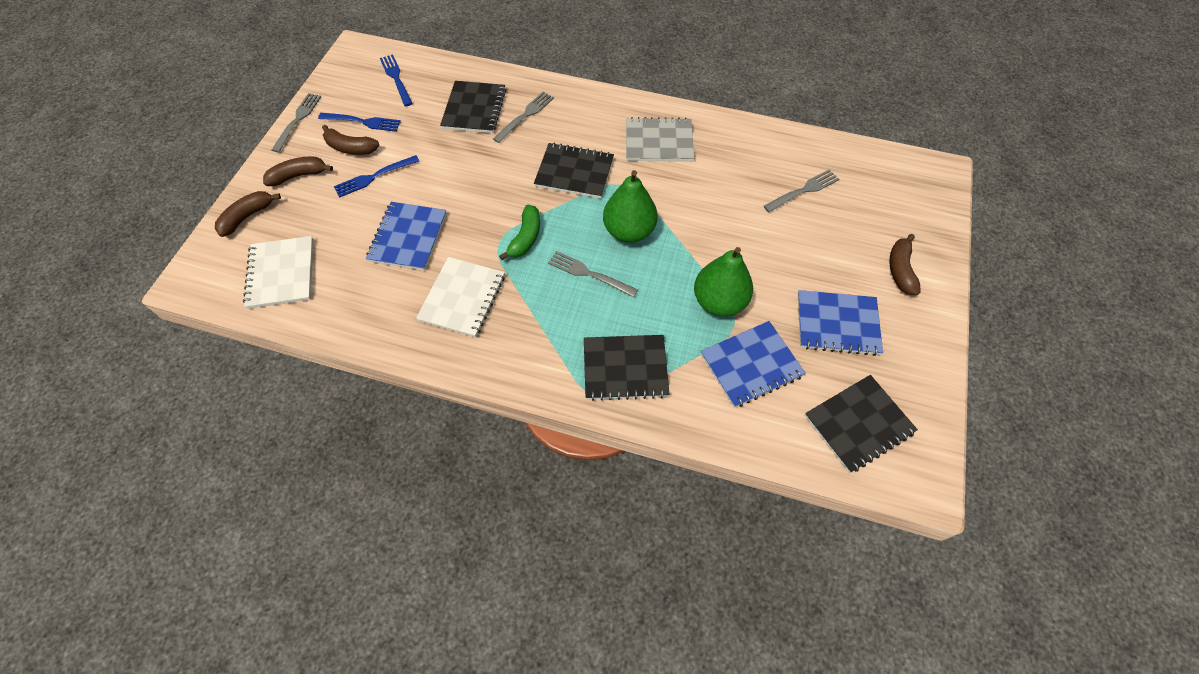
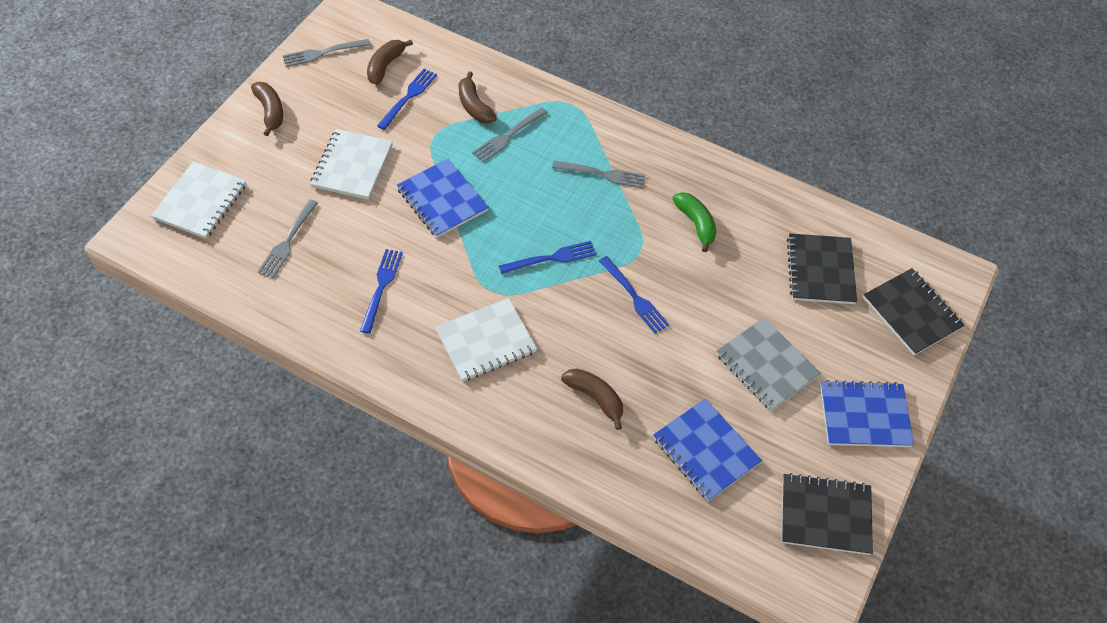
black notebook: 4 -> 3
blue fork: 3 -> 4
green pear: 2 -> 0
white notebook: 2 -> 3

